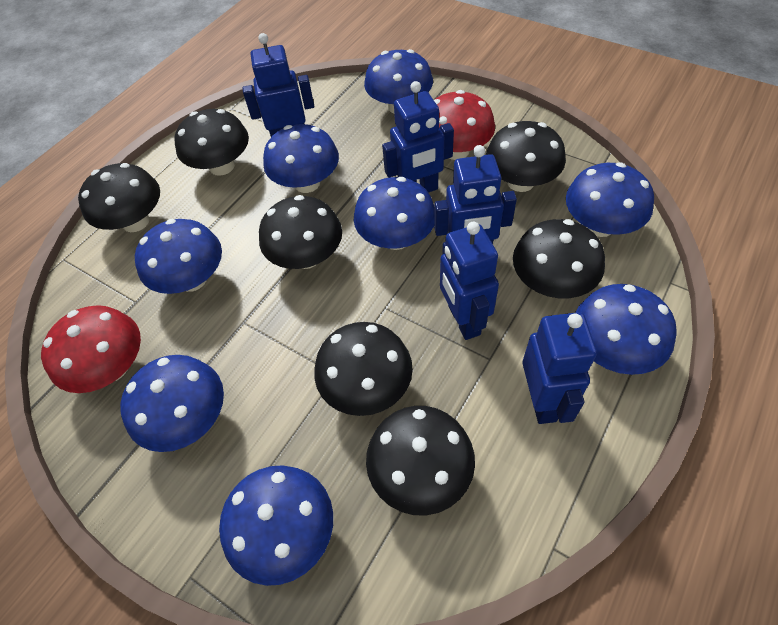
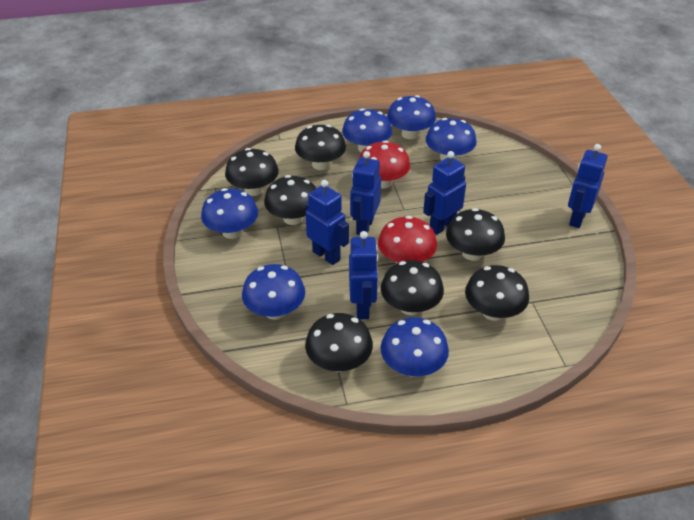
blue mushroom: 8 -> 6

